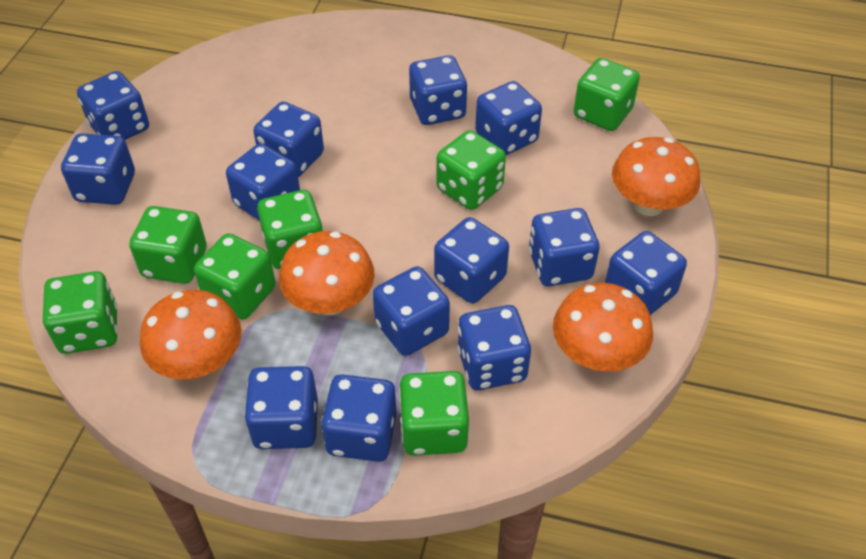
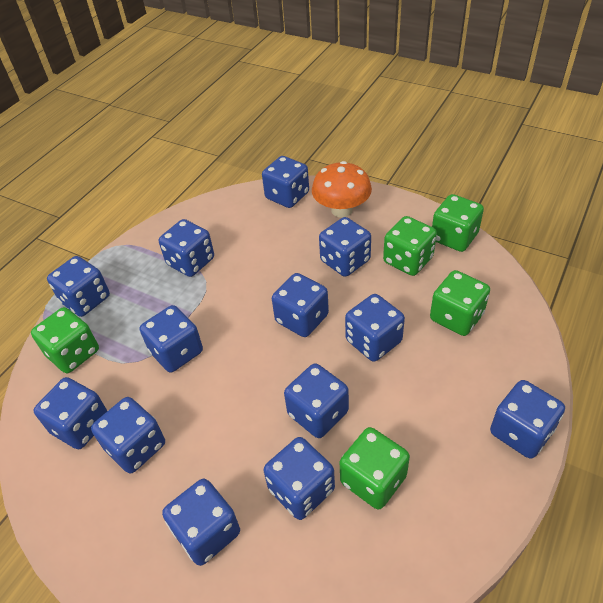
green dice: 7 -> 5
orange mushroom: 4 -> 1

